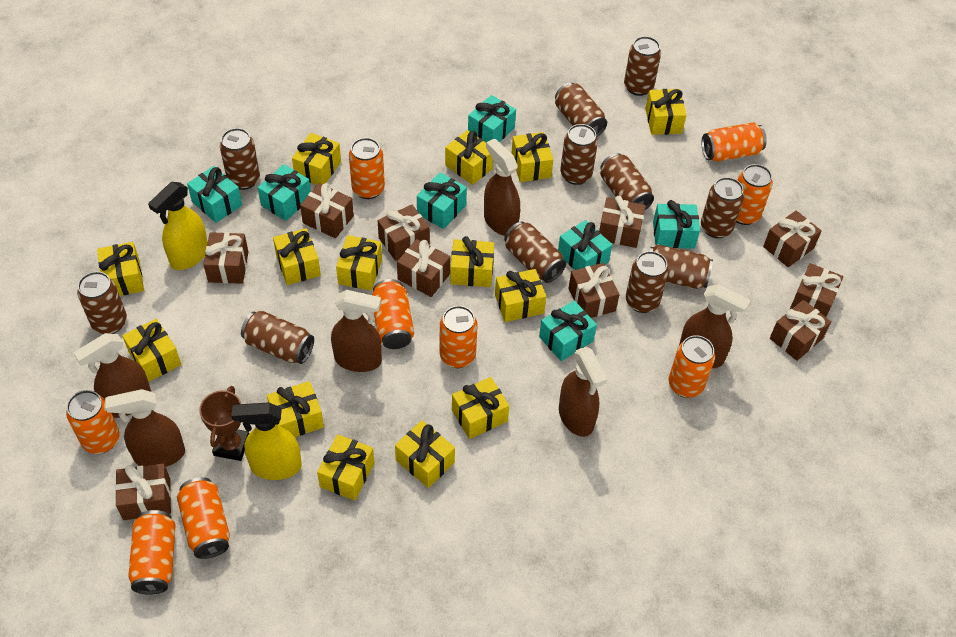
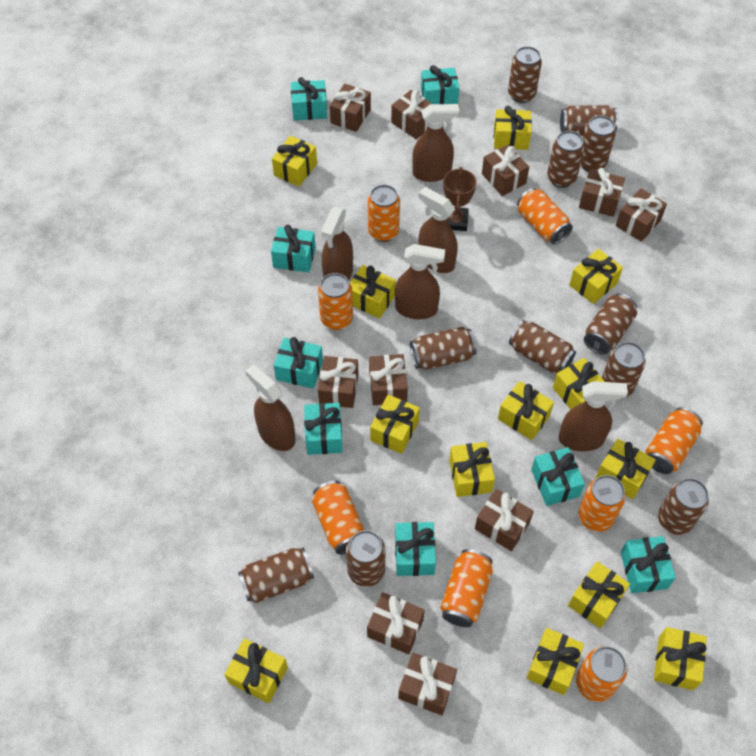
orange can: 9 -> 8
turquoise gift: 7 -> 8
yellow gift: 14 -> 13
yellow spray bottle: 2 -> 0

